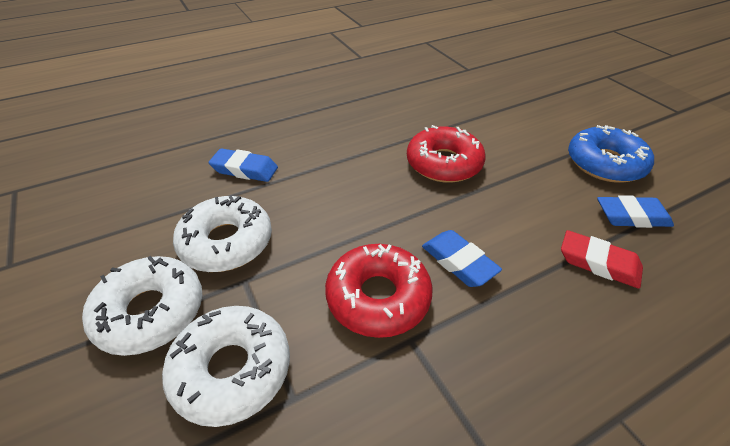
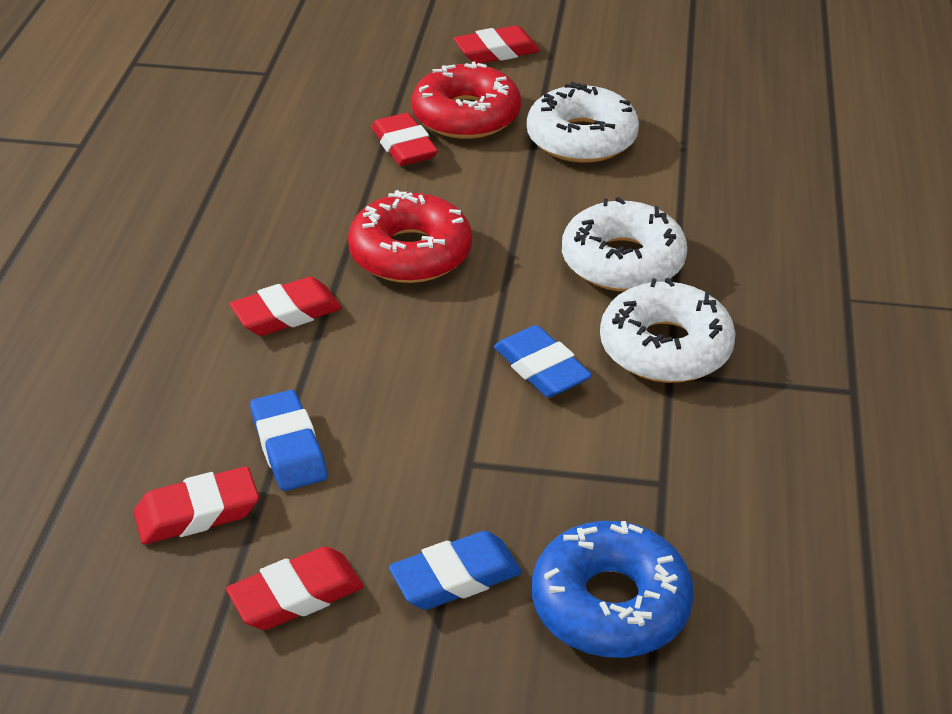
red eraser: 1 -> 5

